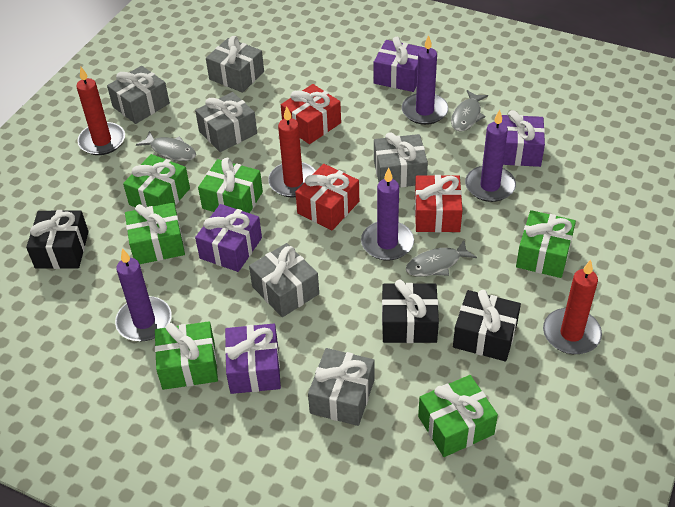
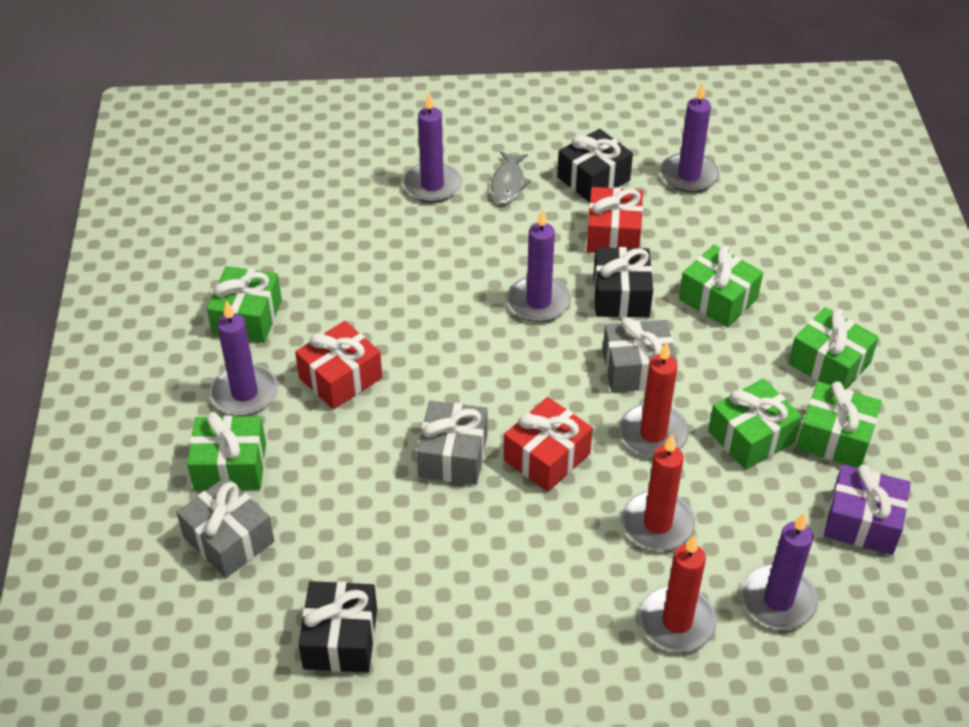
grey fish: 3 -> 1
grey gift: 6 -> 3
purple candle: 4 -> 5
purple gift: 4 -> 1

